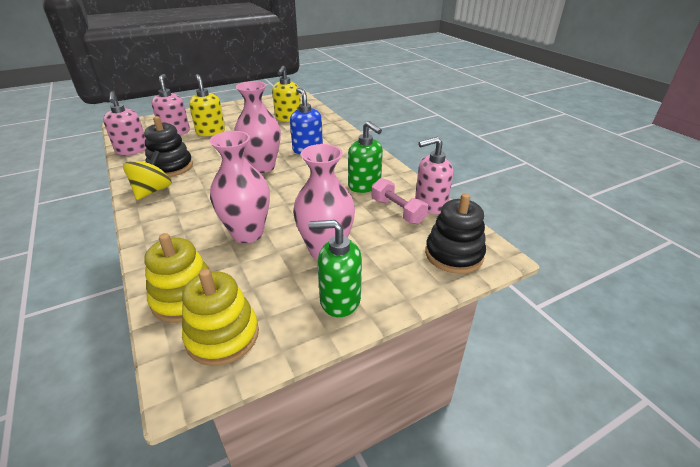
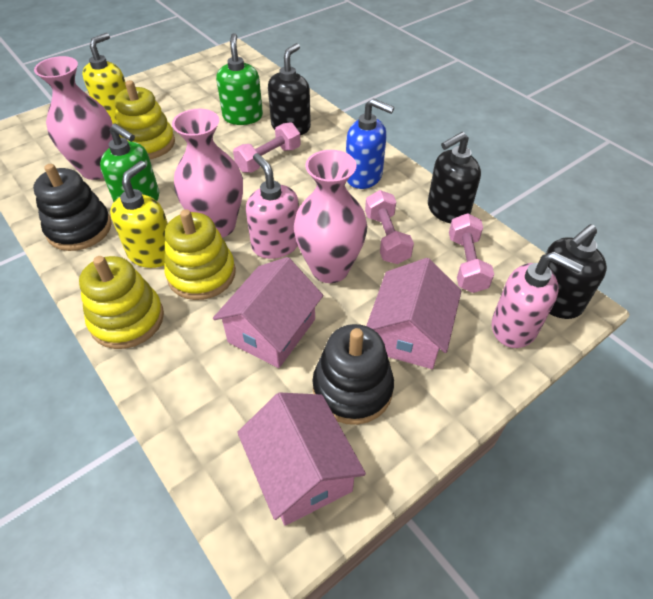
black soap dispenser: 0 -> 3
pink dumbbell: 1 -> 3
pink house: 0 -> 3
pink soap dispenser: 3 -> 2
yellow spinning top: 1 -> 0
yellow stacking toy: 2 -> 3

